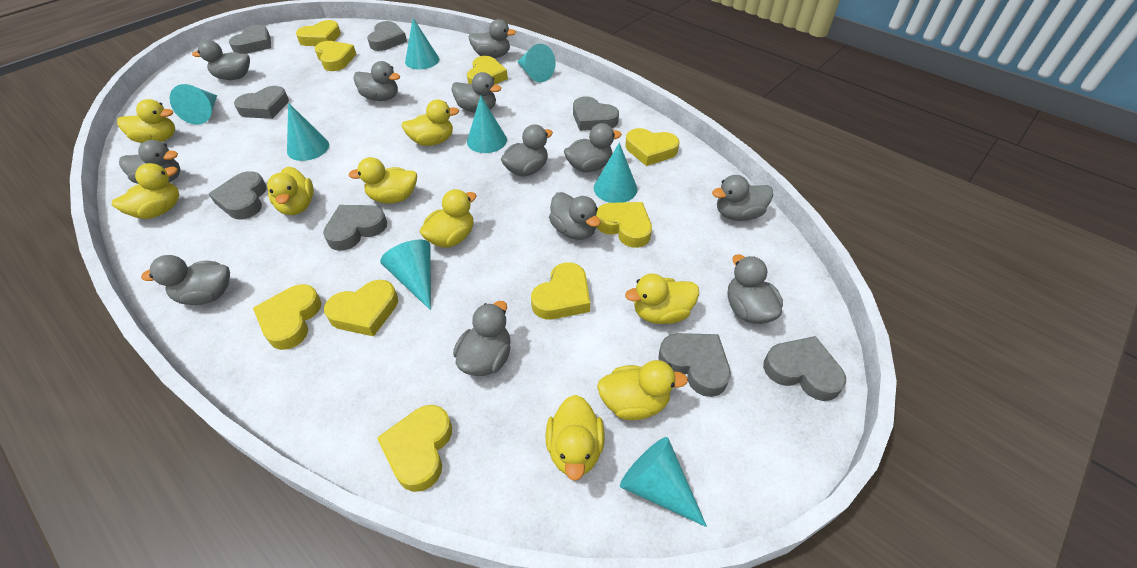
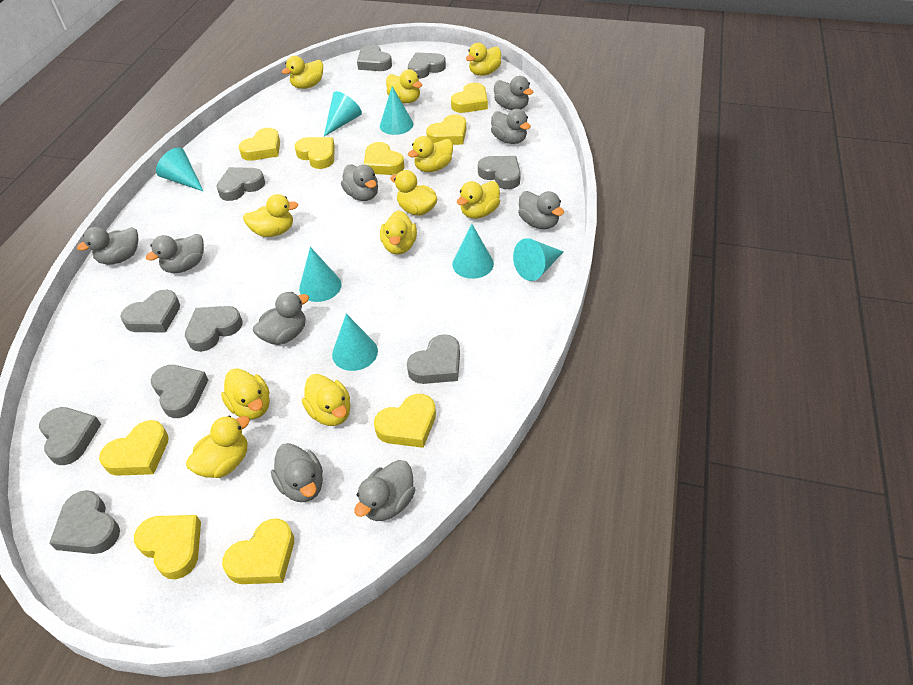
grey duck: 12 -> 9
grey heart: 8 -> 10
turquoise cone: 8 -> 7
yellow duck: 9 -> 11

